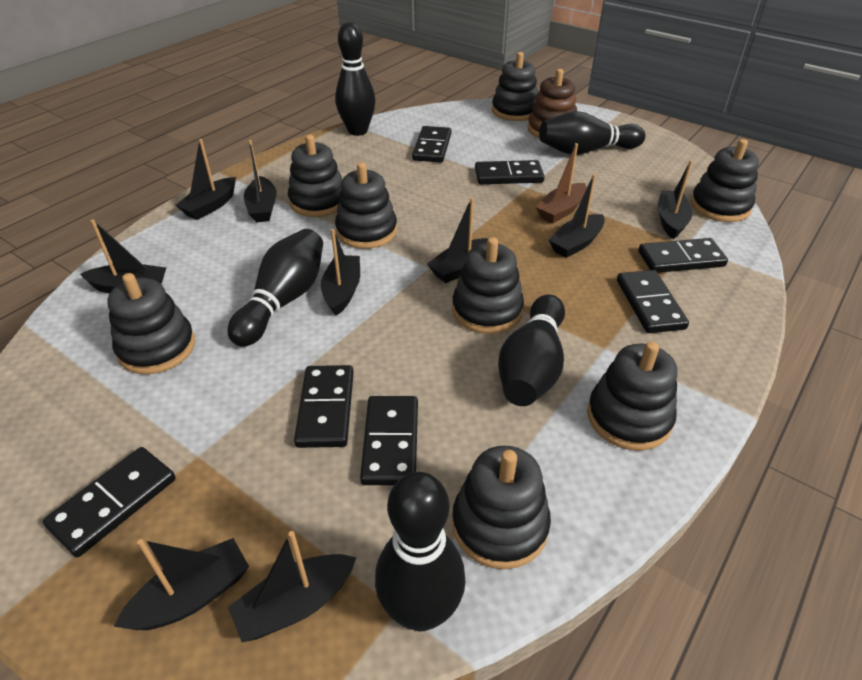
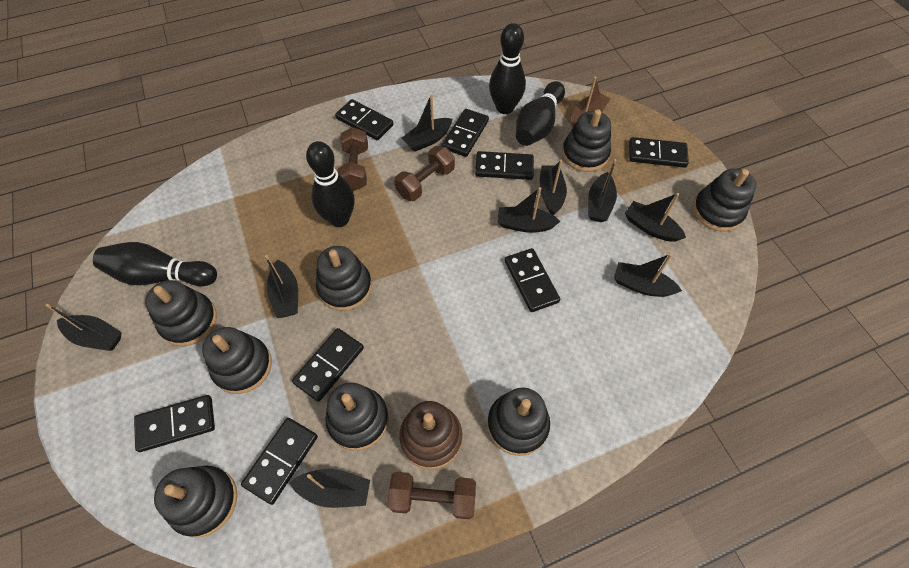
black bowling pin: 5 -> 4
black domino: 7 -> 8
brown dumbbell: 0 -> 3

